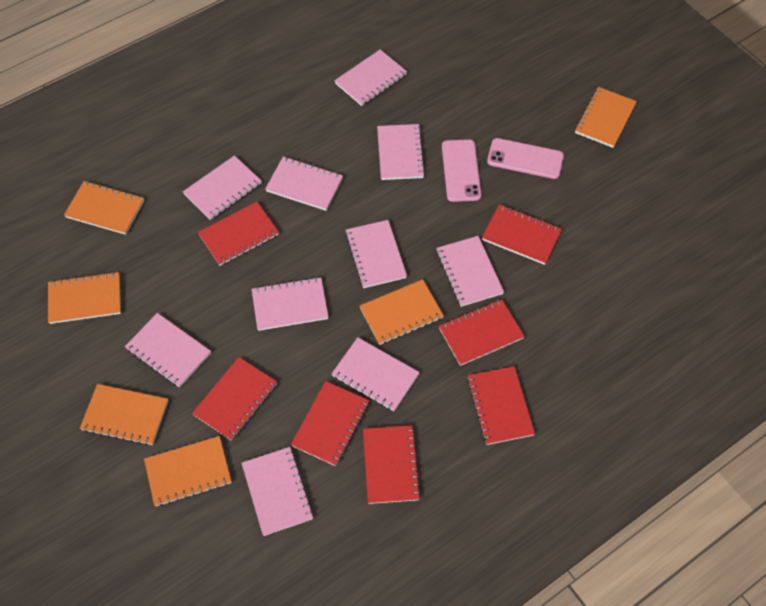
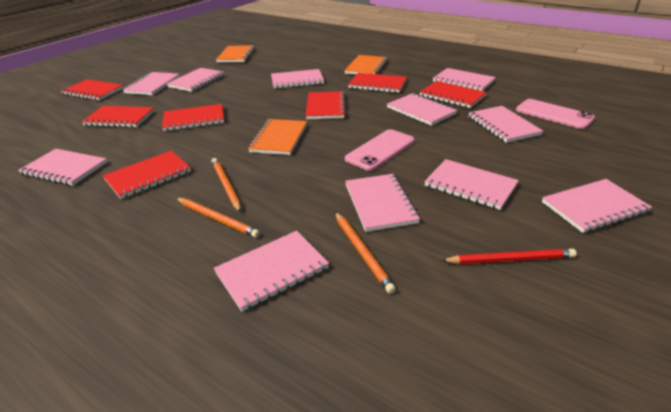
orange notebook: 6 -> 3
orange pencil: 0 -> 3
pink notebook: 10 -> 11
red pencil: 0 -> 1

